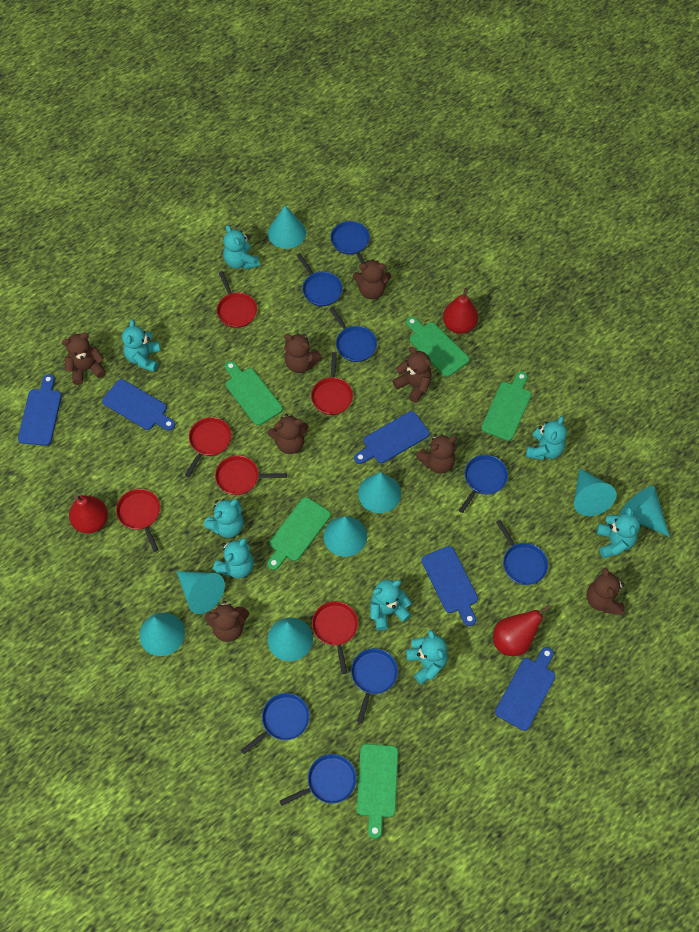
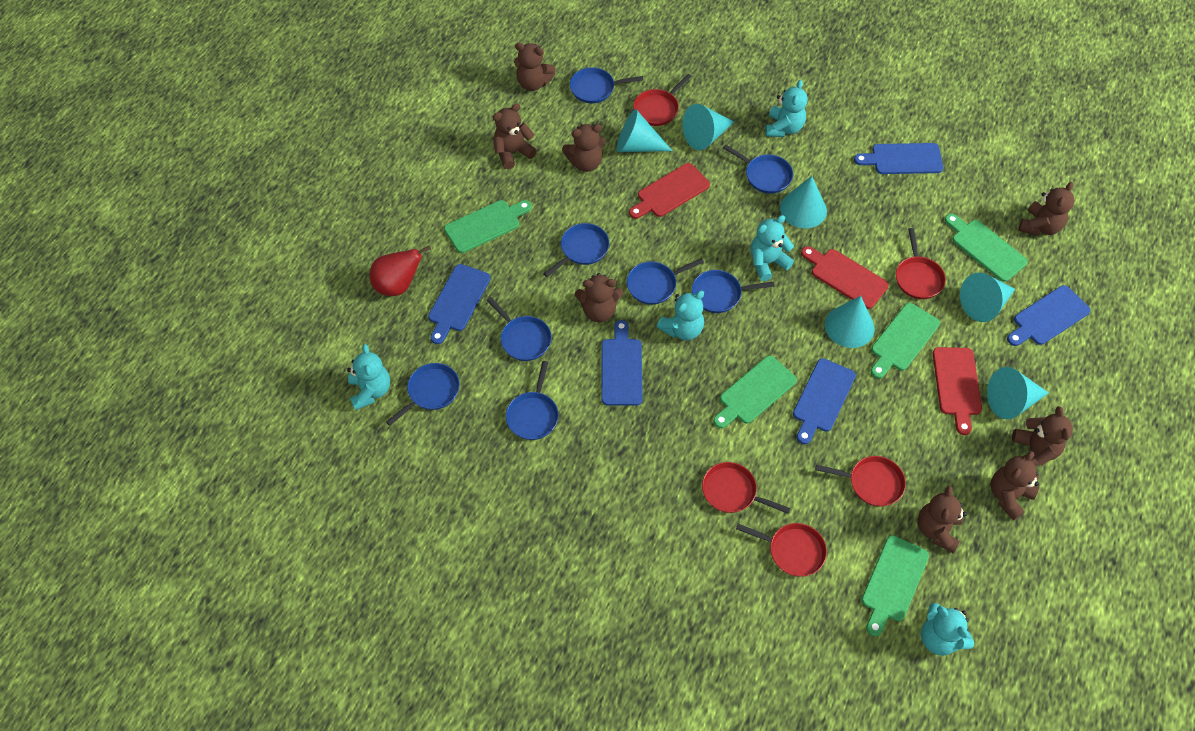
red cutting board: 0 -> 3
red pan: 6 -> 5
red pear: 3 -> 1
turquoise cone: 8 -> 6
turquoise teddy bear: 8 -> 5

